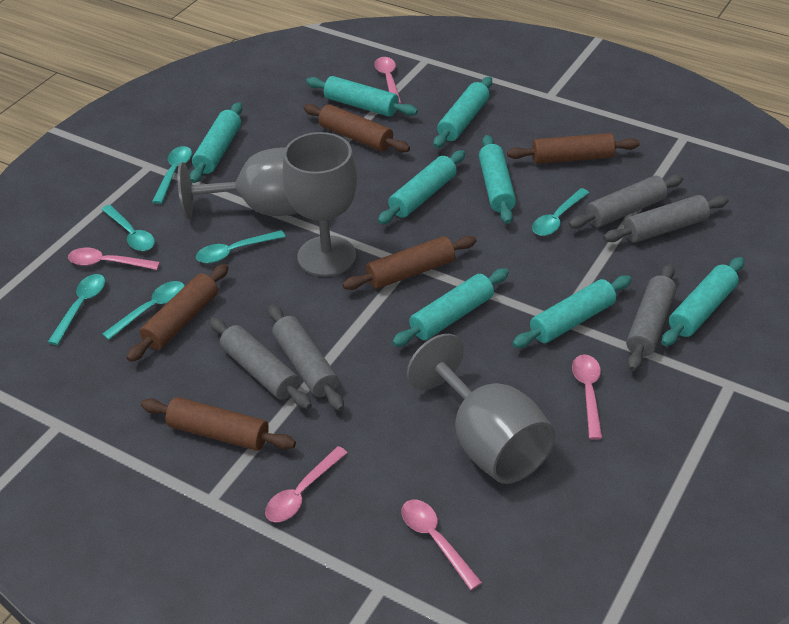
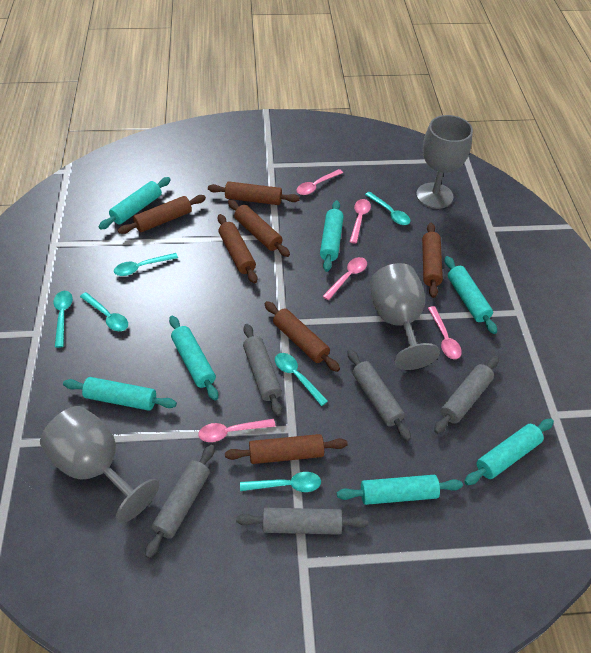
brown rolling pin: 5 -> 7
turquoise rolling pin: 8 -> 7

